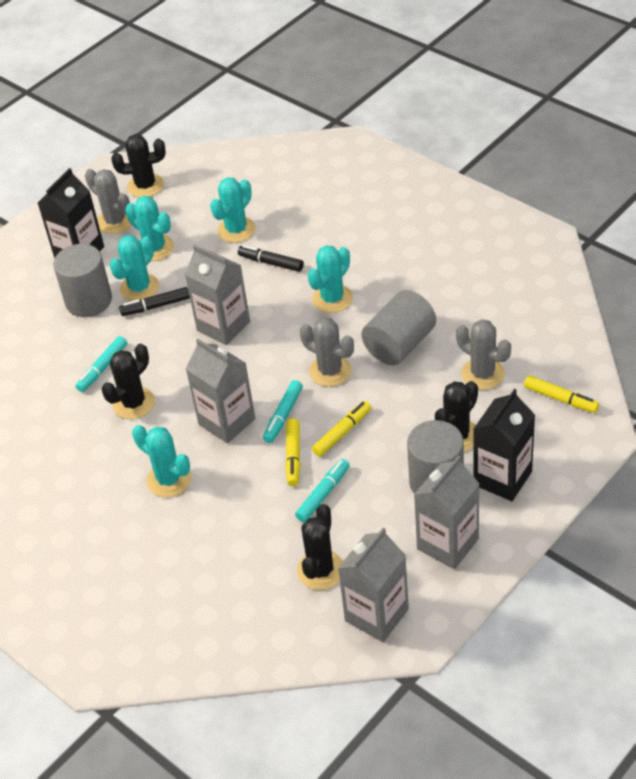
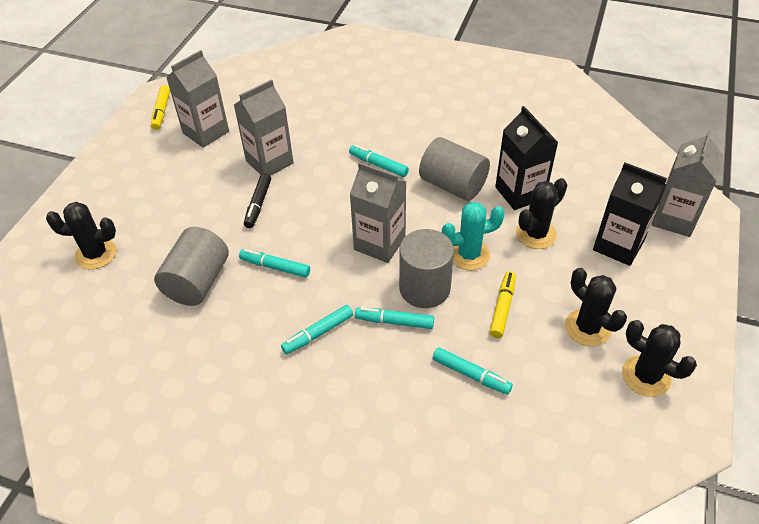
black marker: 2 -> 1
grey cactus: 3 -> 0
turquoise cactus: 5 -> 1
turquoise marker: 3 -> 5
yellow marker: 3 -> 2

